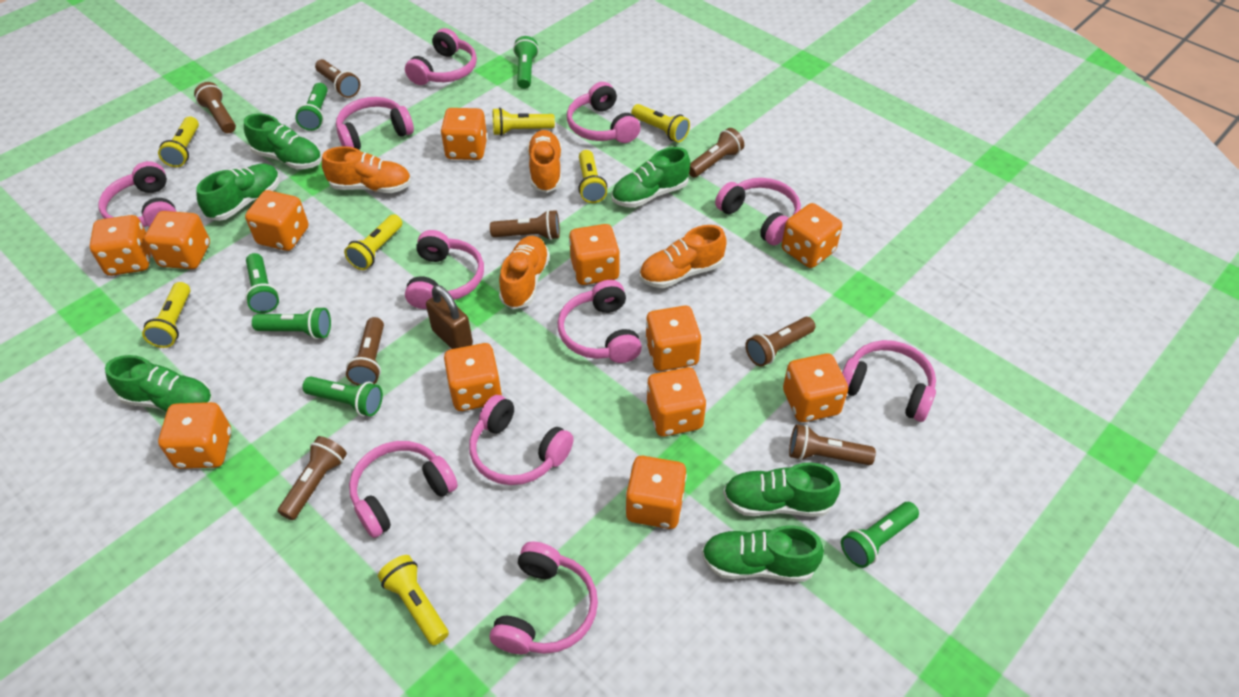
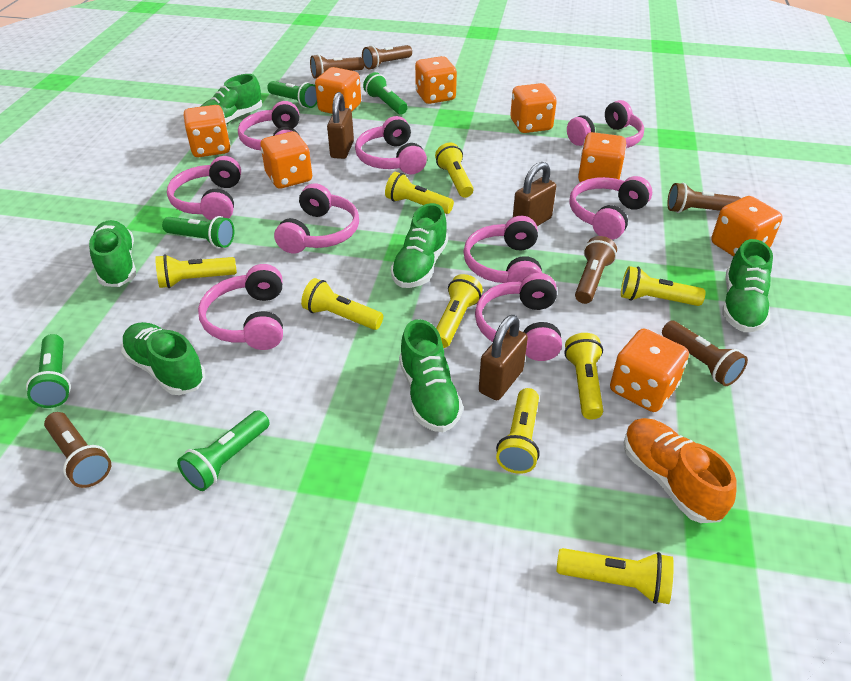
brown flashlight: 8 -> 6
brown padlock: 1 -> 3
green flashlight: 6 -> 5
orange dice: 12 -> 8
orange shoe: 4 -> 1
pink headphones: 11 -> 9
yellow flashlight: 7 -> 9

